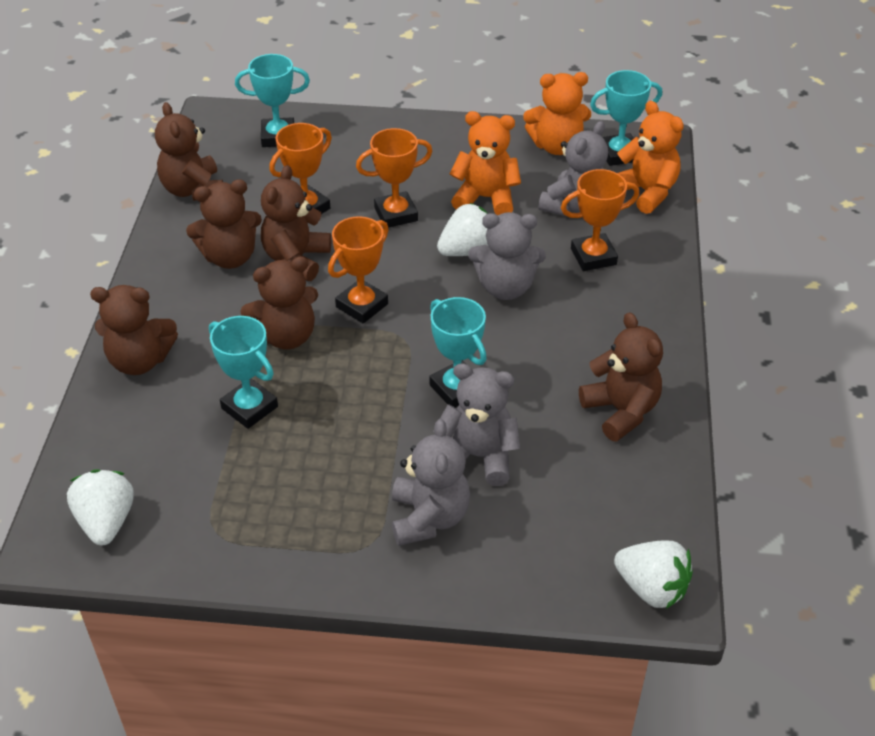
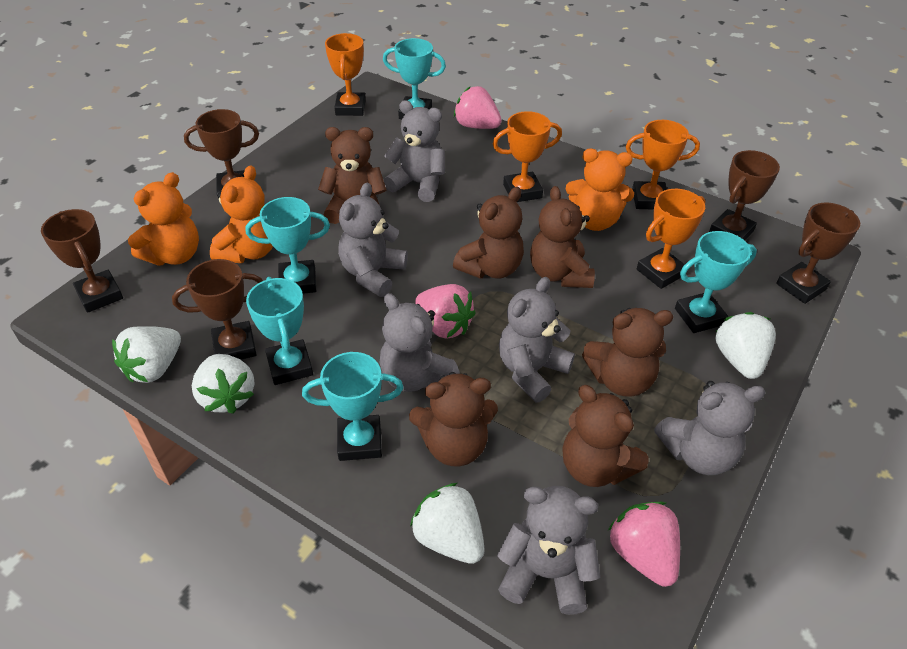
brown trophy: 0 -> 5
grey teddy bear: 4 -> 6
pink strawberry: 0 -> 3
turquoise trophy: 4 -> 5
white strawberry: 3 -> 4

